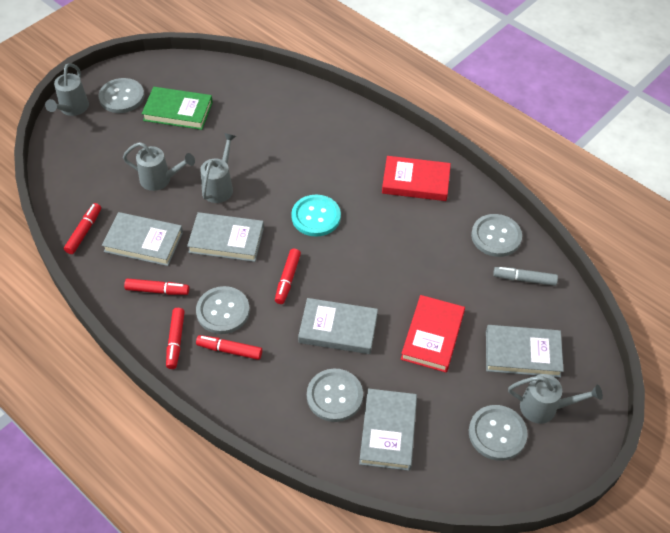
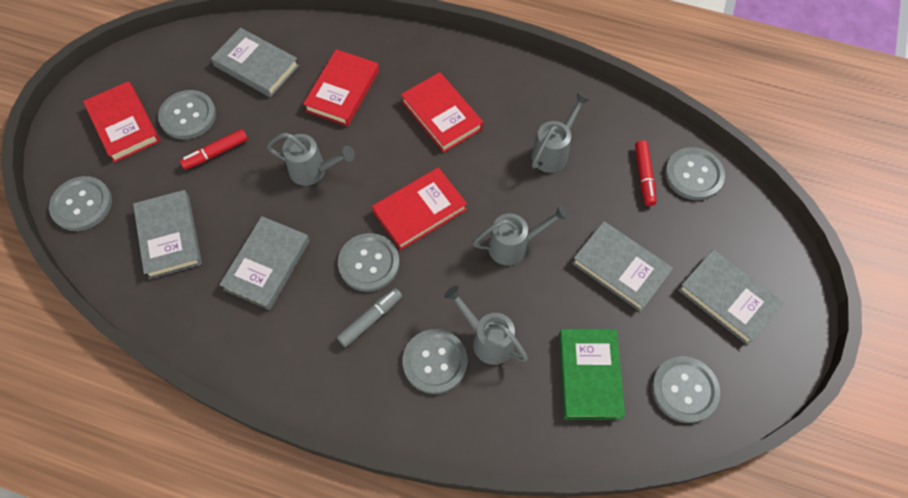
grey button: 5 -> 6
red book: 2 -> 4
red marker: 5 -> 2
turquoise button: 1 -> 0

